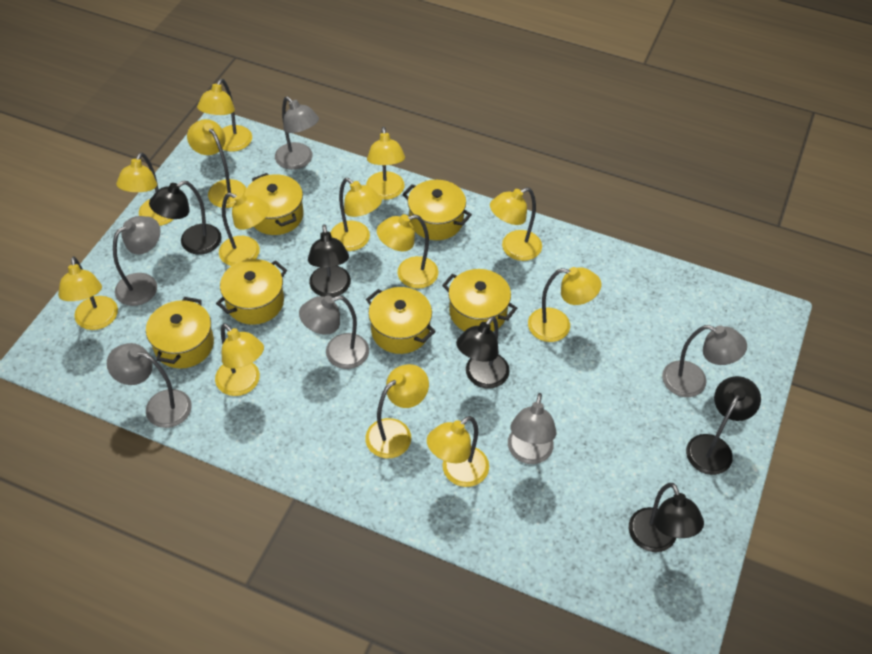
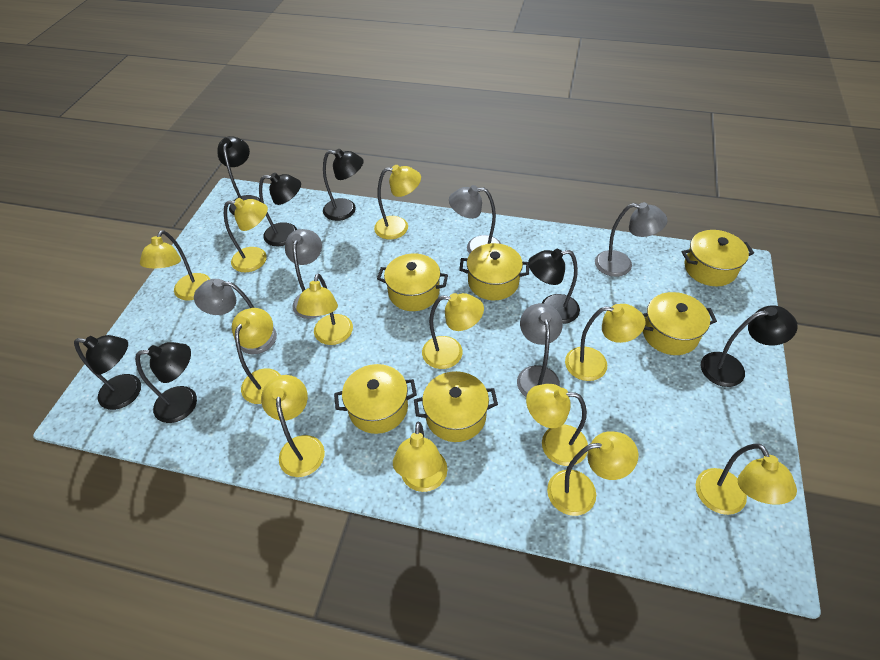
black lamp: 5 -> 7
grey lamp: 6 -> 5
yellow lamp: 13 -> 12

